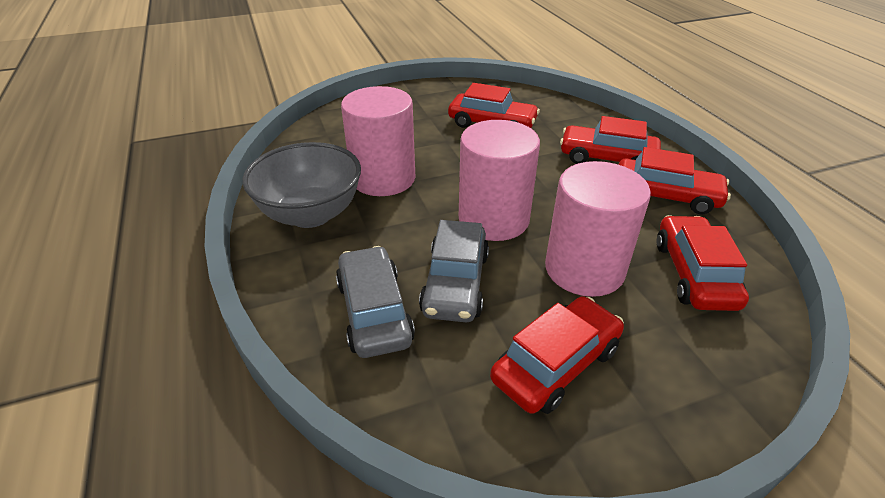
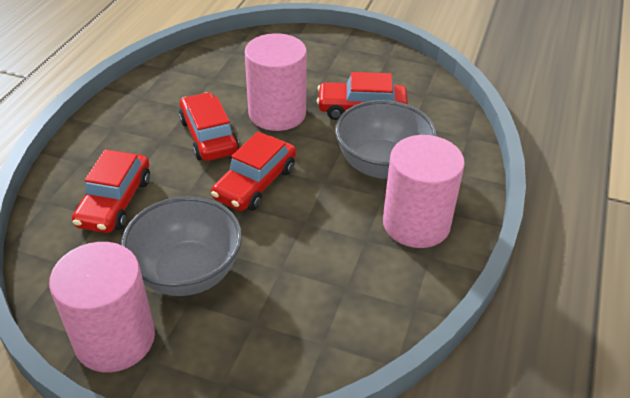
grey bowl: 1 -> 2
grey car: 2 -> 0
red car: 5 -> 4

